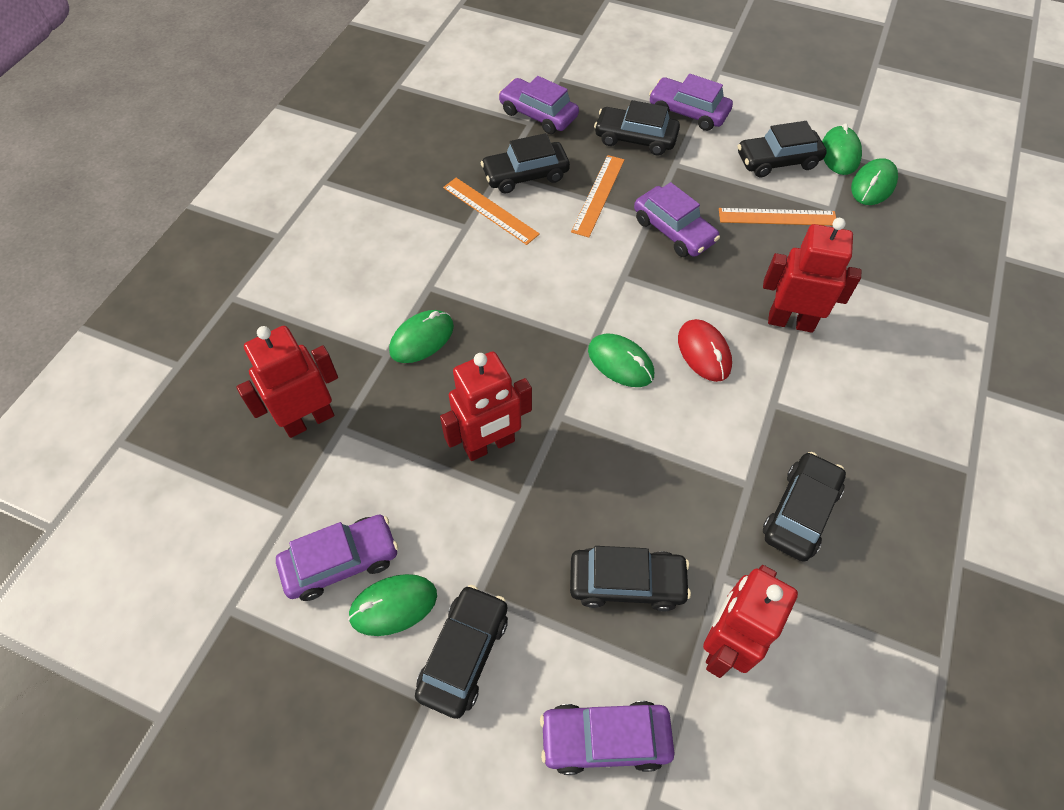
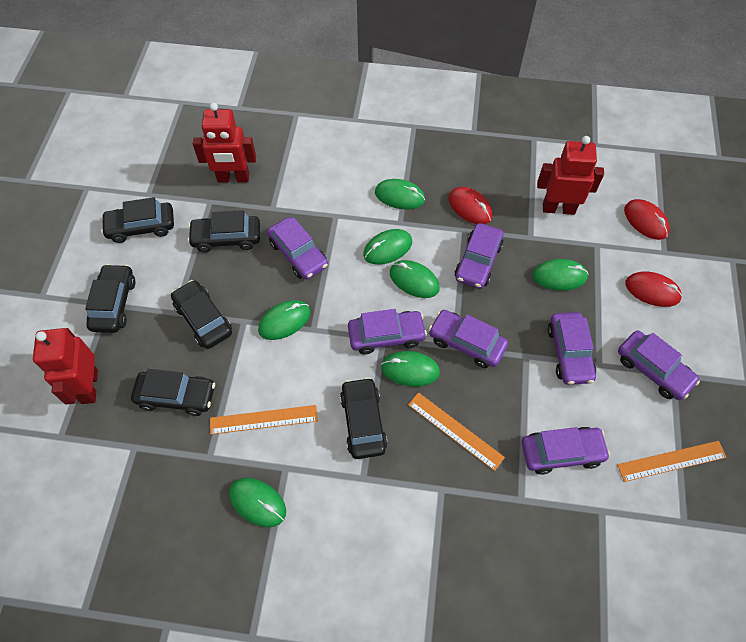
green mouse: 5 -> 7
purple car: 5 -> 7
red mouse: 1 -> 3
red robot: 4 -> 3

